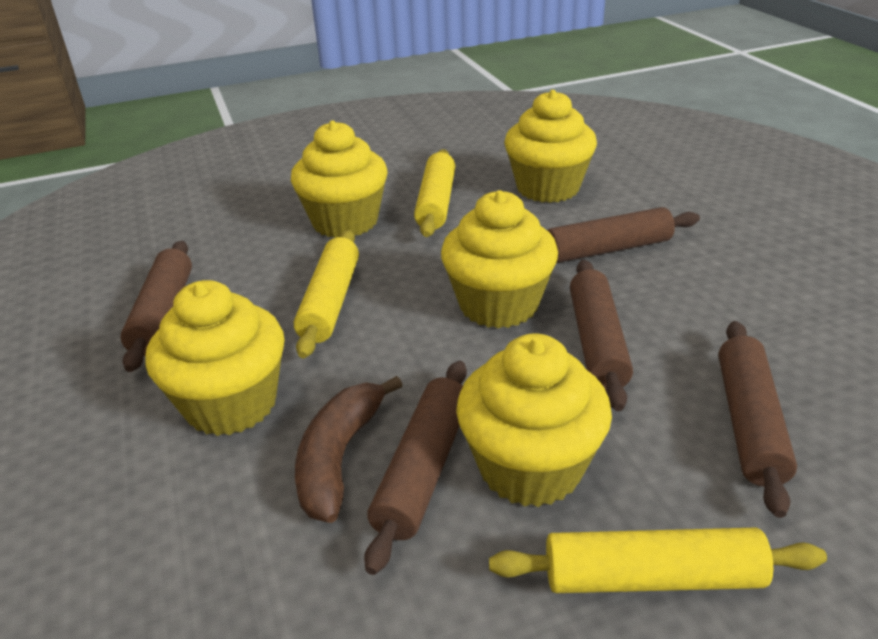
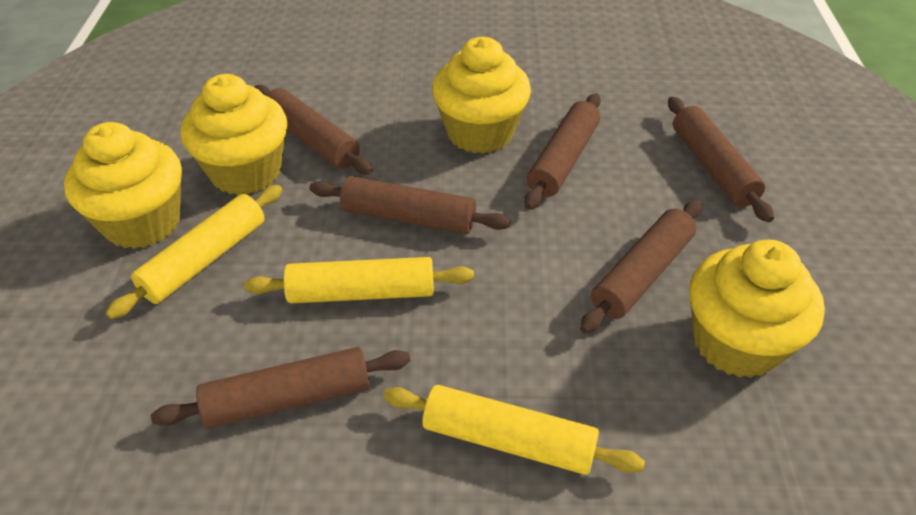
brown banana: 1 -> 0
brown rolling pin: 5 -> 6
yellow cupcake: 5 -> 4

